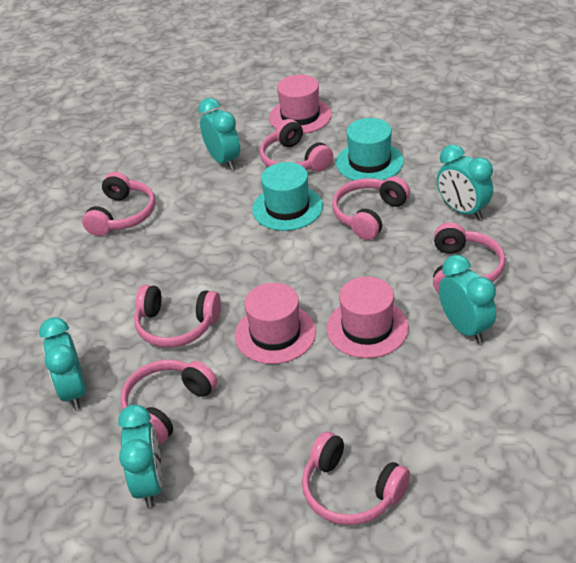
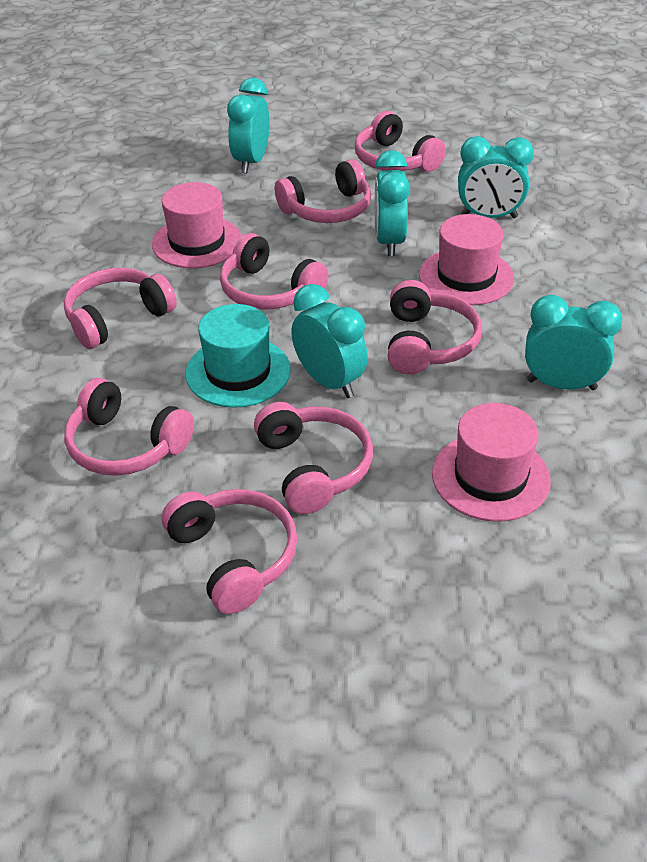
pink headphones: 7 -> 8
turquoise hat: 2 -> 1

